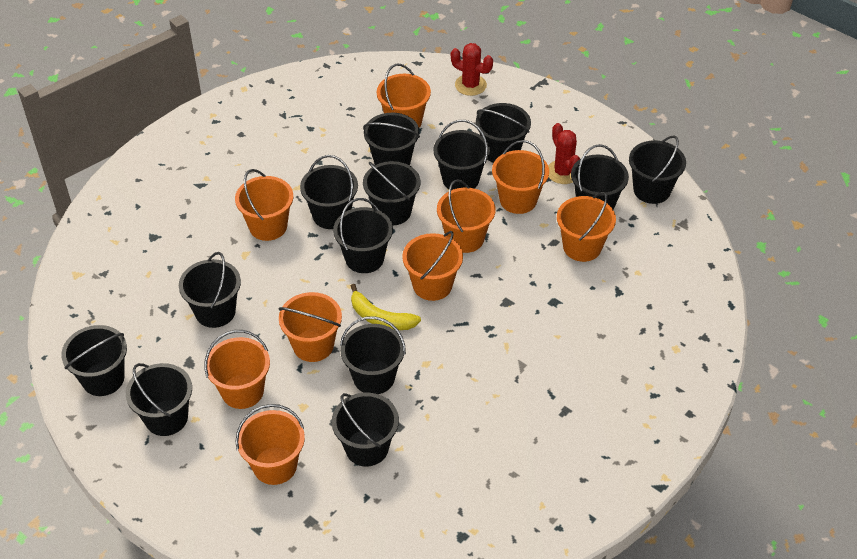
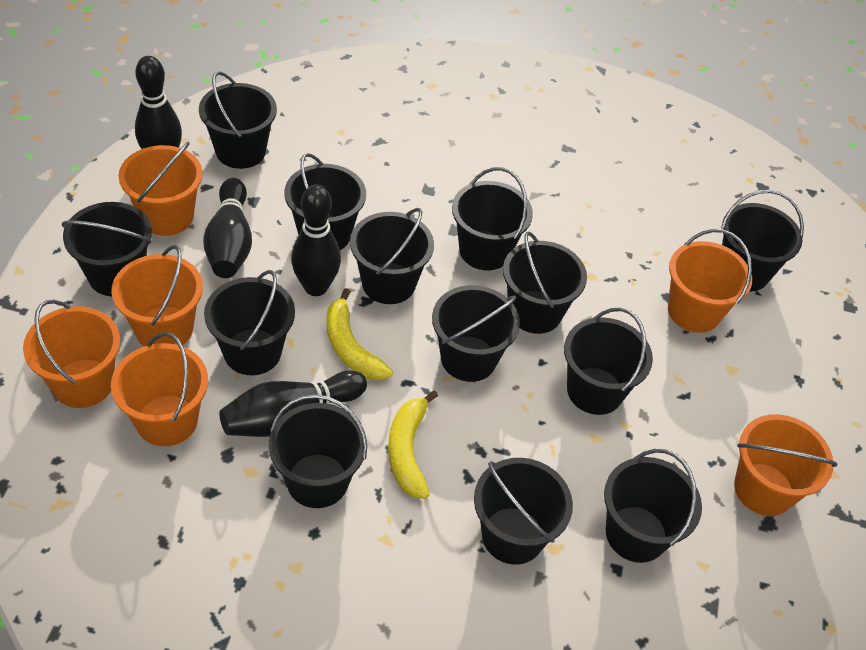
black bowling pin: 0 -> 4
orange bucket: 9 -> 6
red cactus: 2 -> 0
yellow banana: 1 -> 2

